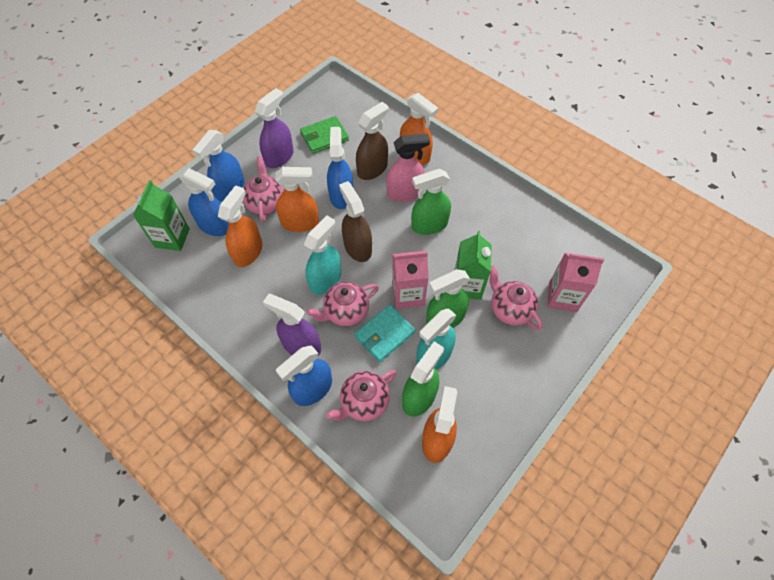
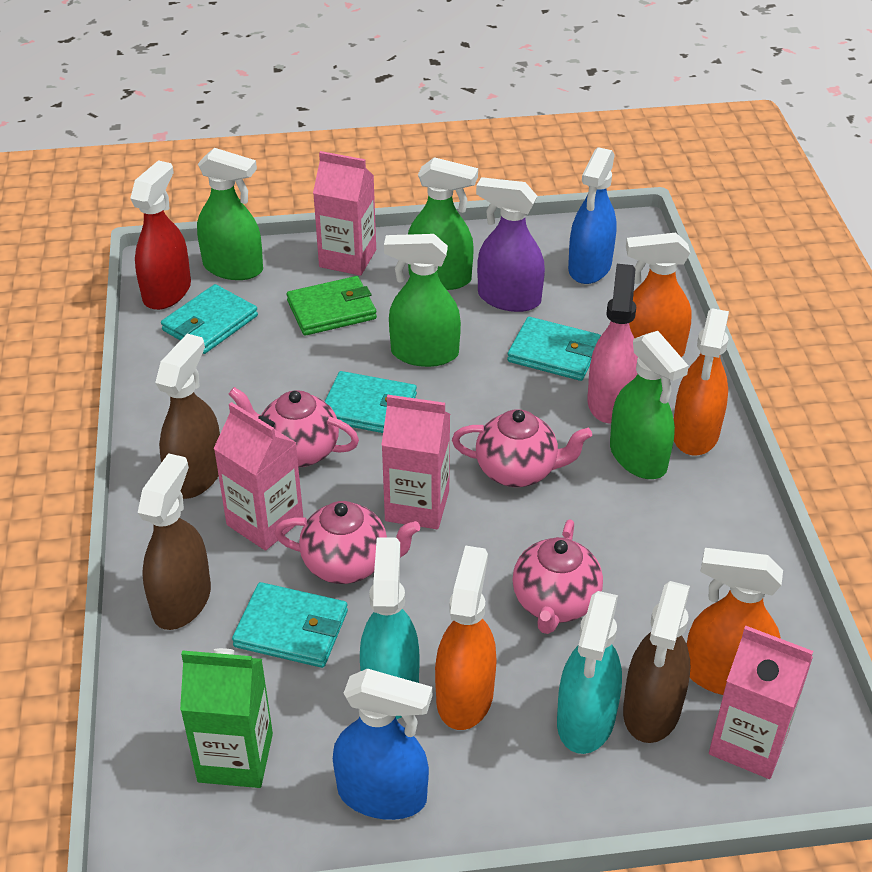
blue spray bottle: 4 -> 2
brown spray bottle: 2 -> 3
green carton: 2 -> 1
green spray bottle: 3 -> 4
pink carton: 2 -> 4
purple spray bottle: 2 -> 1
red spray bottle: 0 -> 1
turquoise wallet: 1 -> 4

